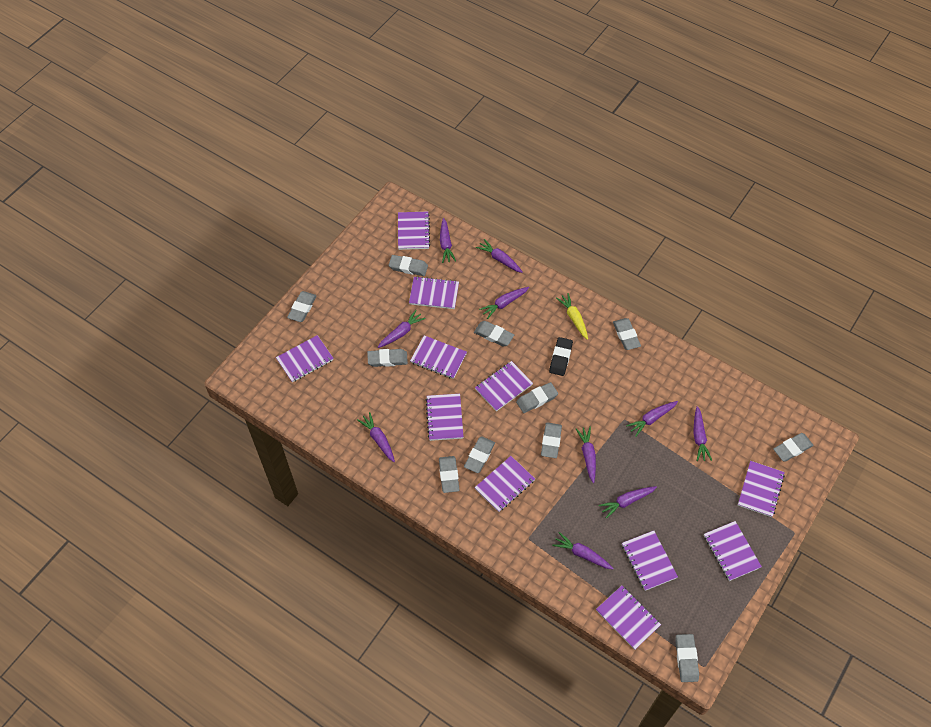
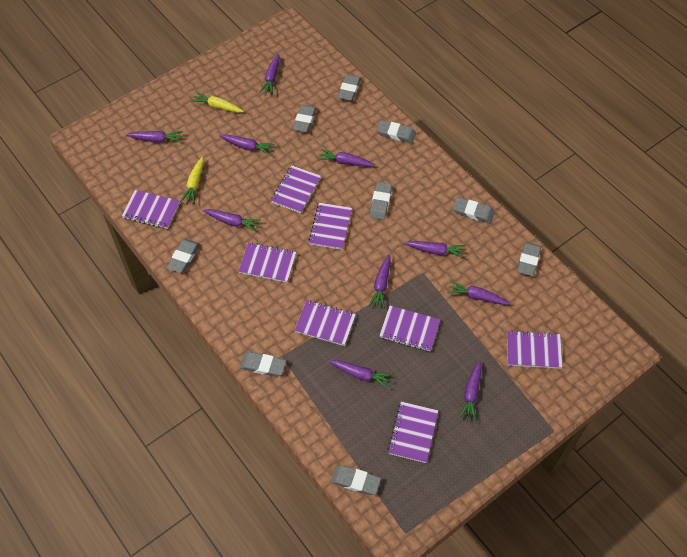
black eraser: 1 -> 0
grey eraser: 11 -> 9
purple notebook: 11 -> 8
yellow carrot: 1 -> 2

